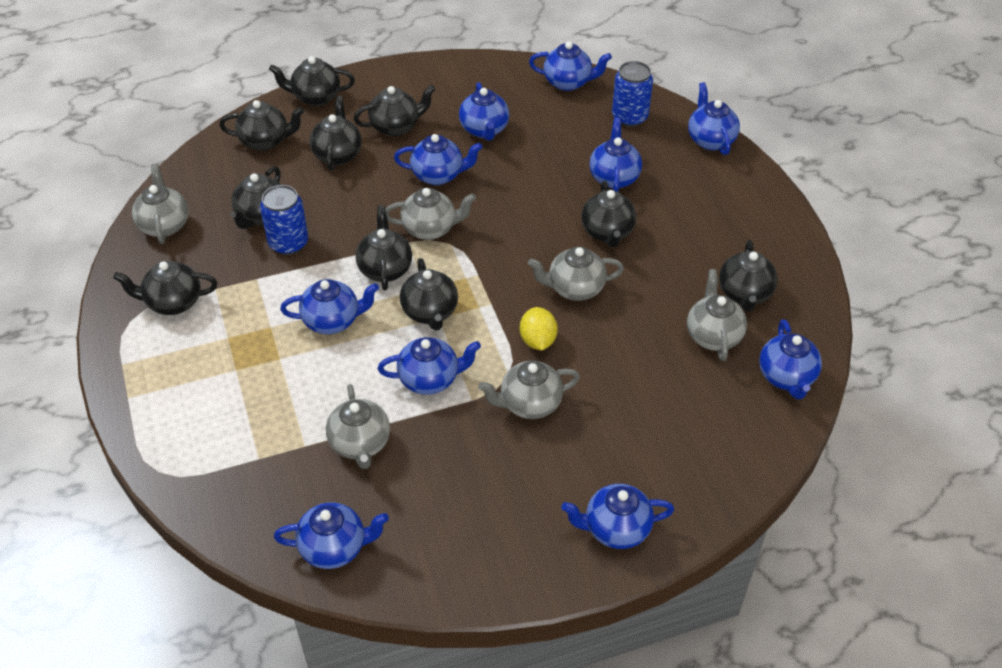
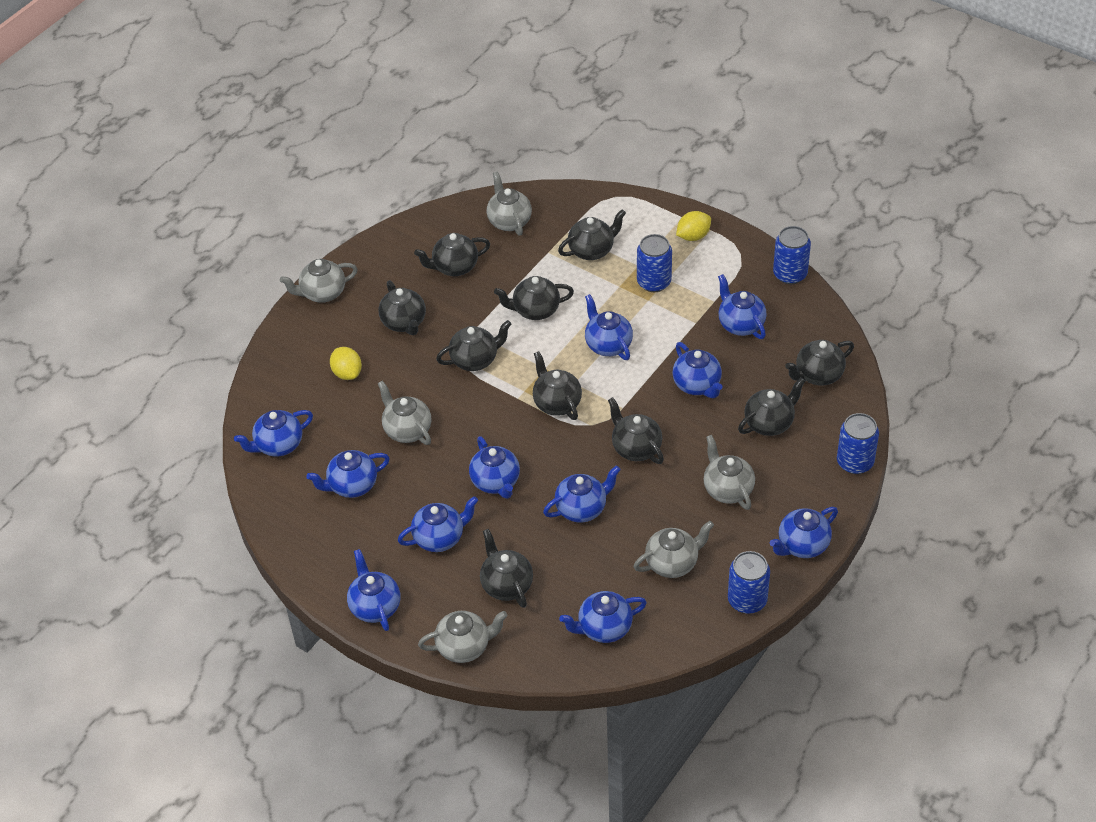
blue can: 2 -> 4
blue teapot: 10 -> 11
yellow lemon: 1 -> 2

